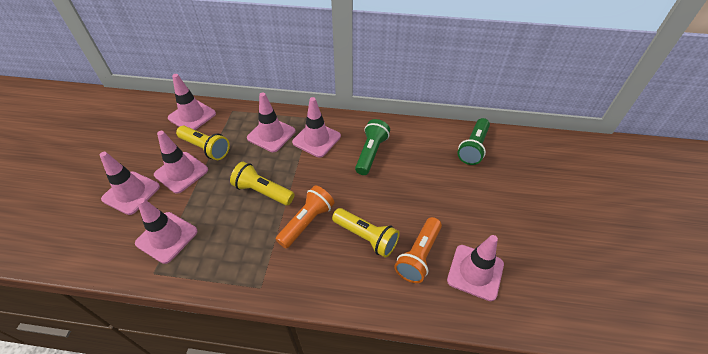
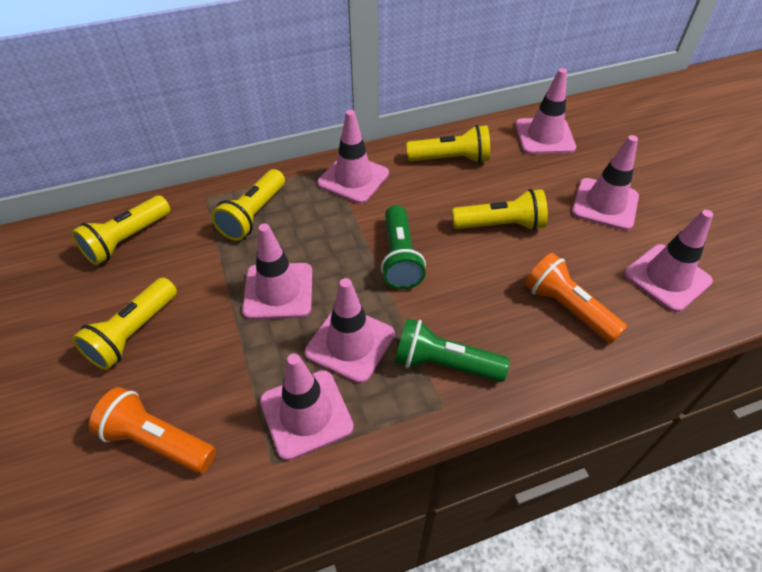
yellow flashlight: 3 -> 5

